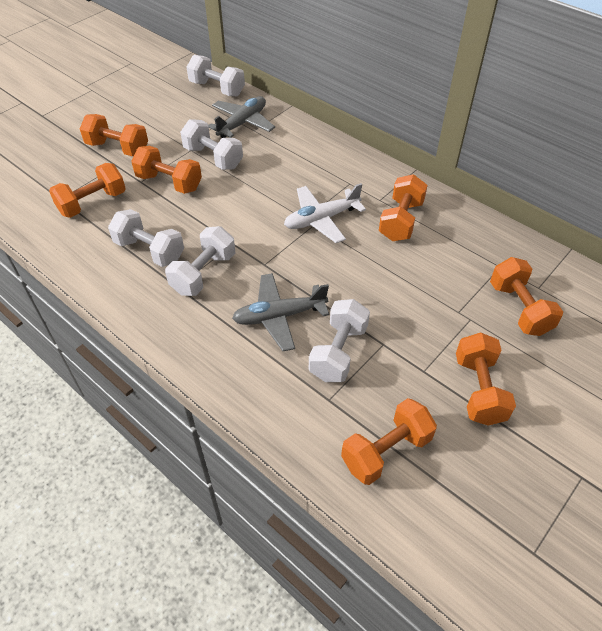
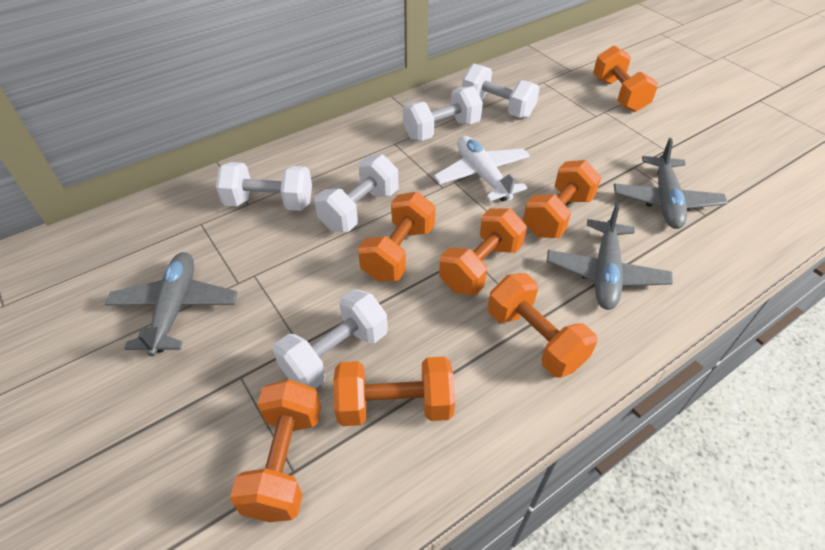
grey plane: 2 -> 3

